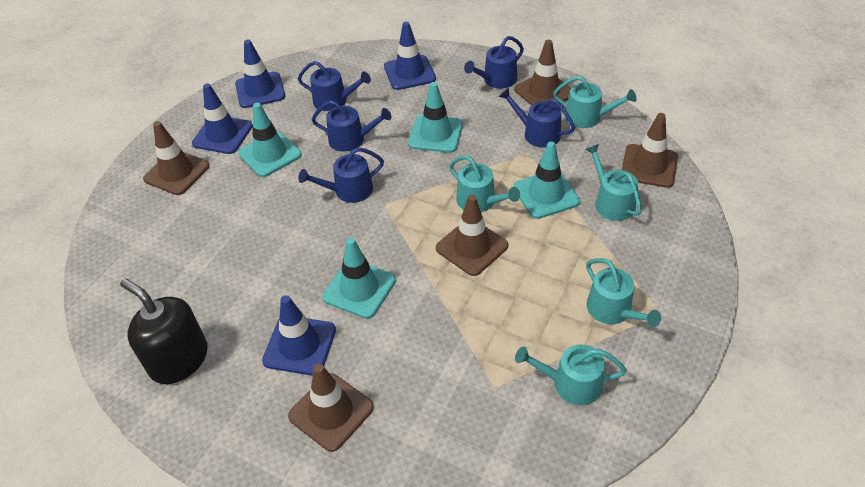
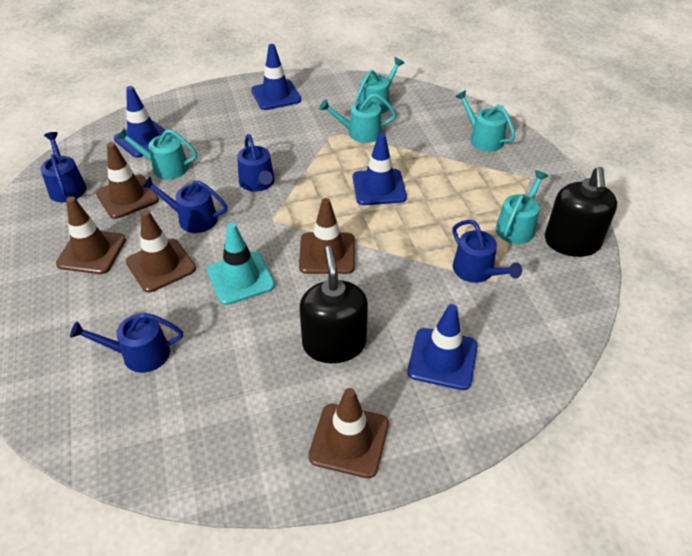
black soap dispenser: 1 -> 2
turquoise traffic cone: 4 -> 1

